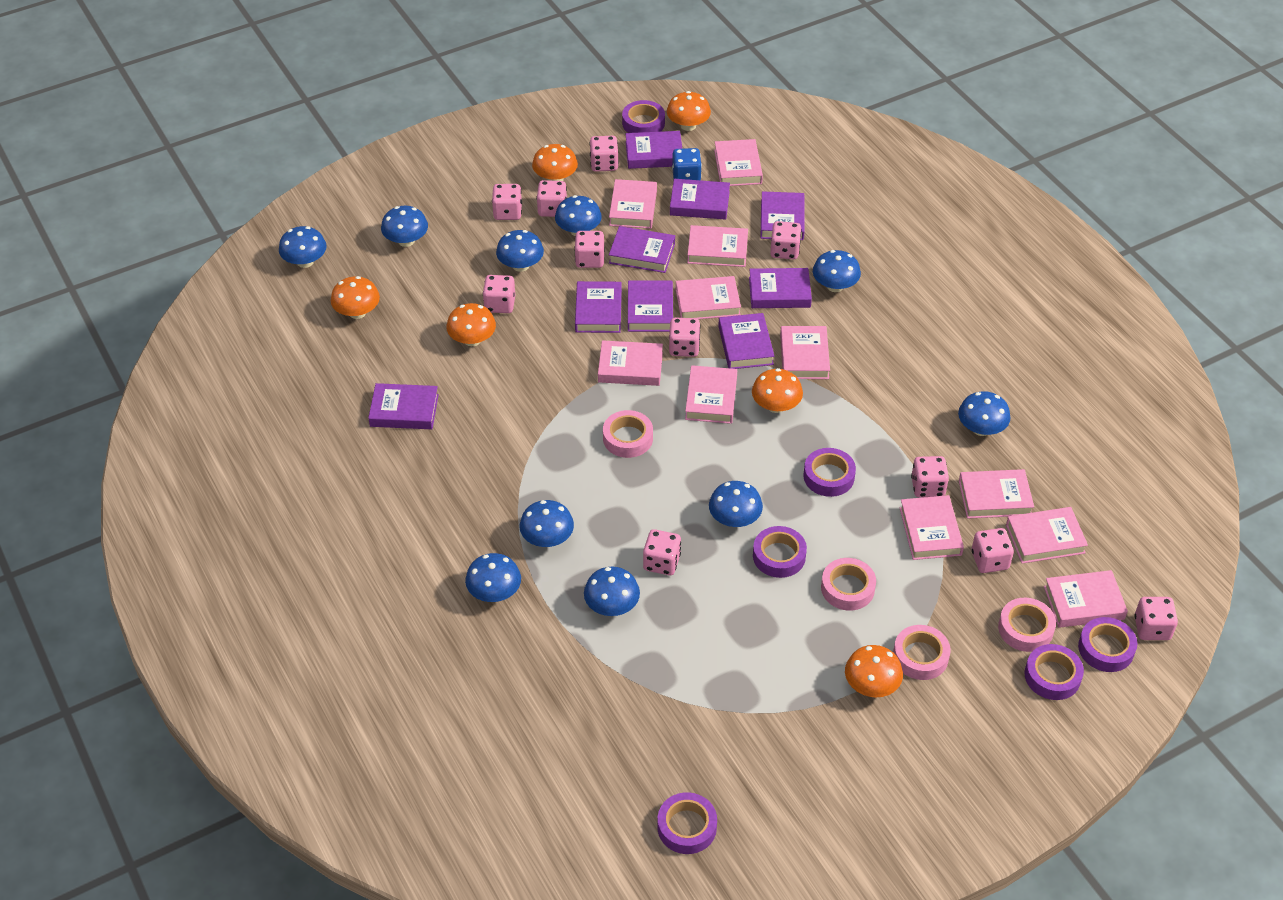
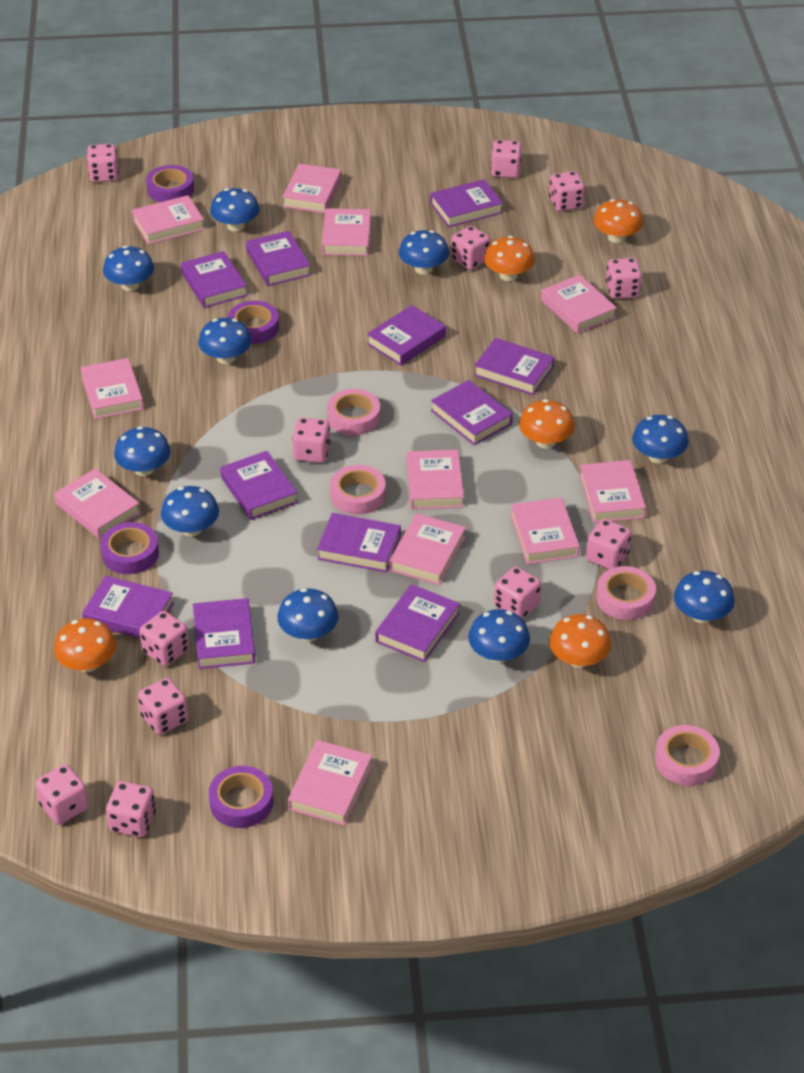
blue dice: 1 -> 0
orange mushroom: 6 -> 5
pink dice: 11 -> 12
purple book: 9 -> 11
purple tape: 6 -> 4

